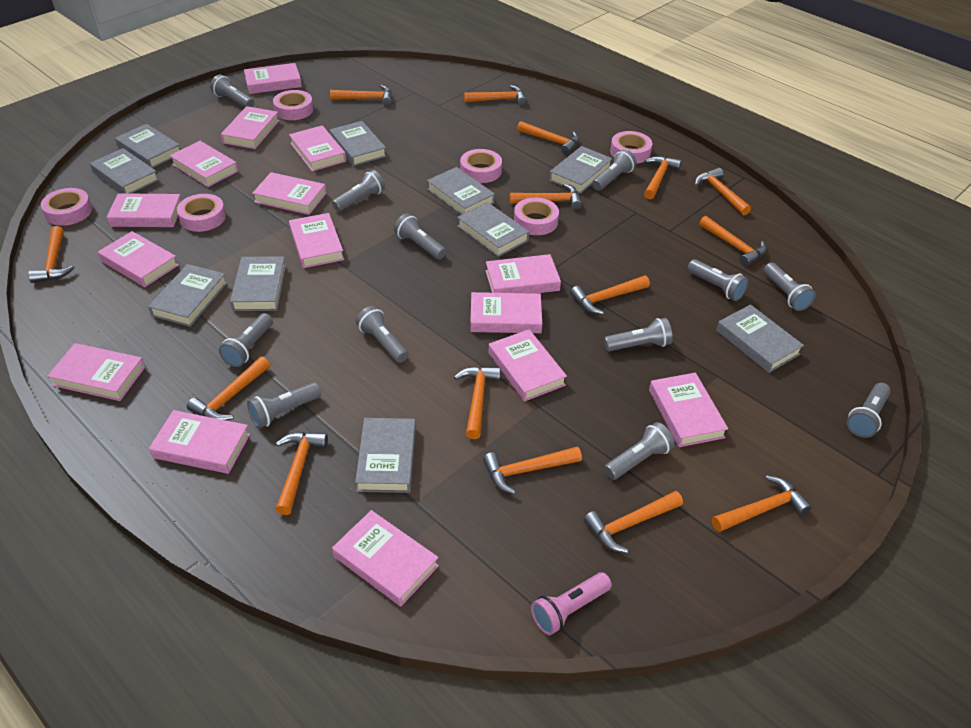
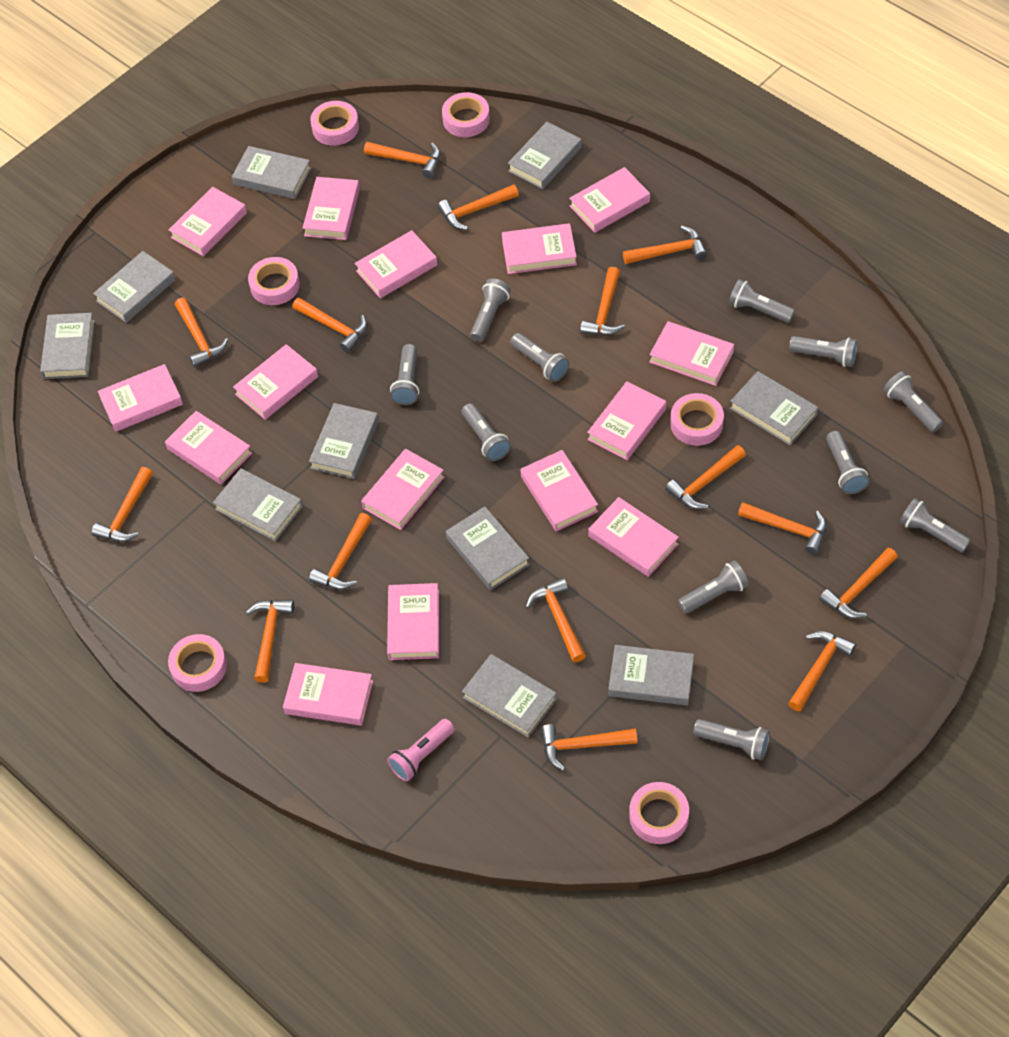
grey flashlight: 12 -> 11

